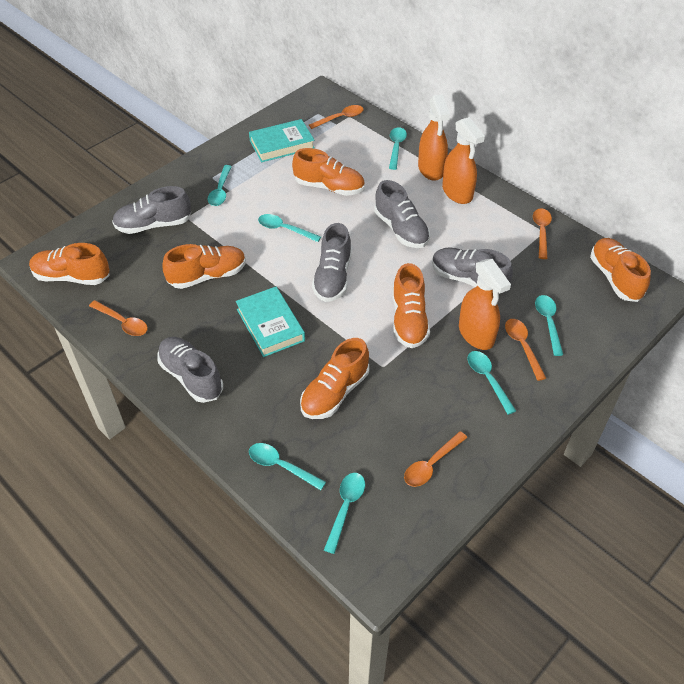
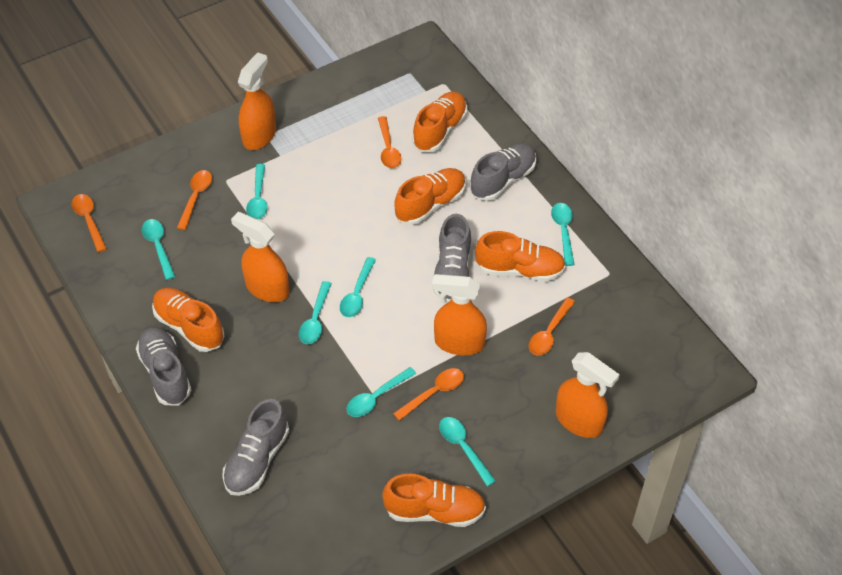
grey shoe: 5 -> 4
orange shoe: 6 -> 5
orange spray bottle: 3 -> 4
turquoise book: 2 -> 0

